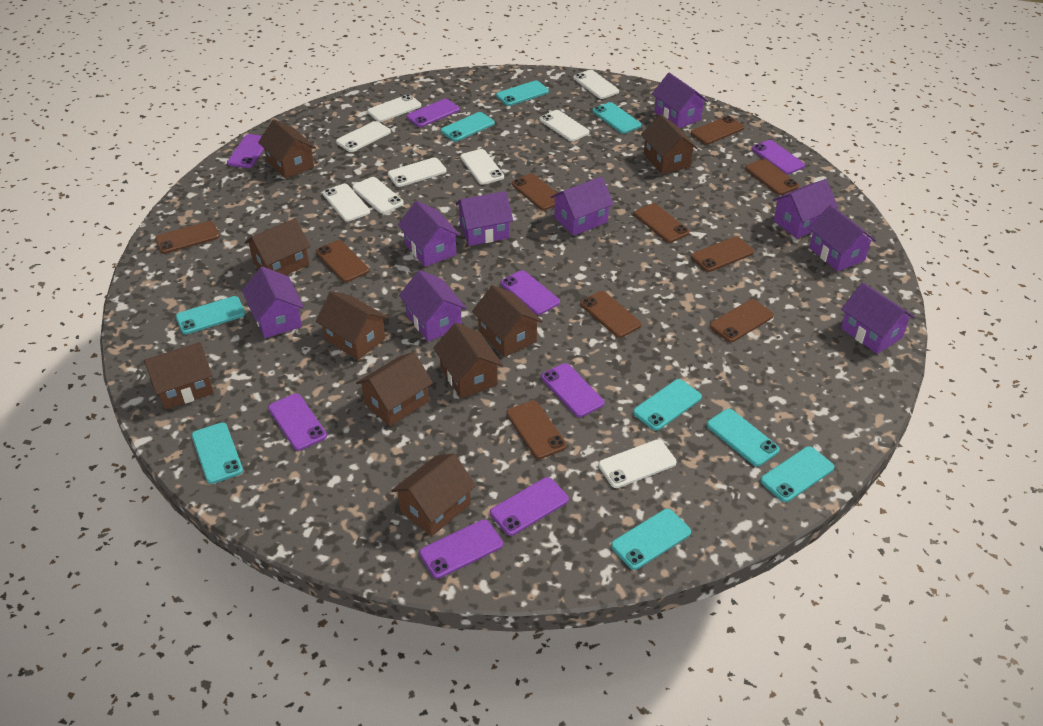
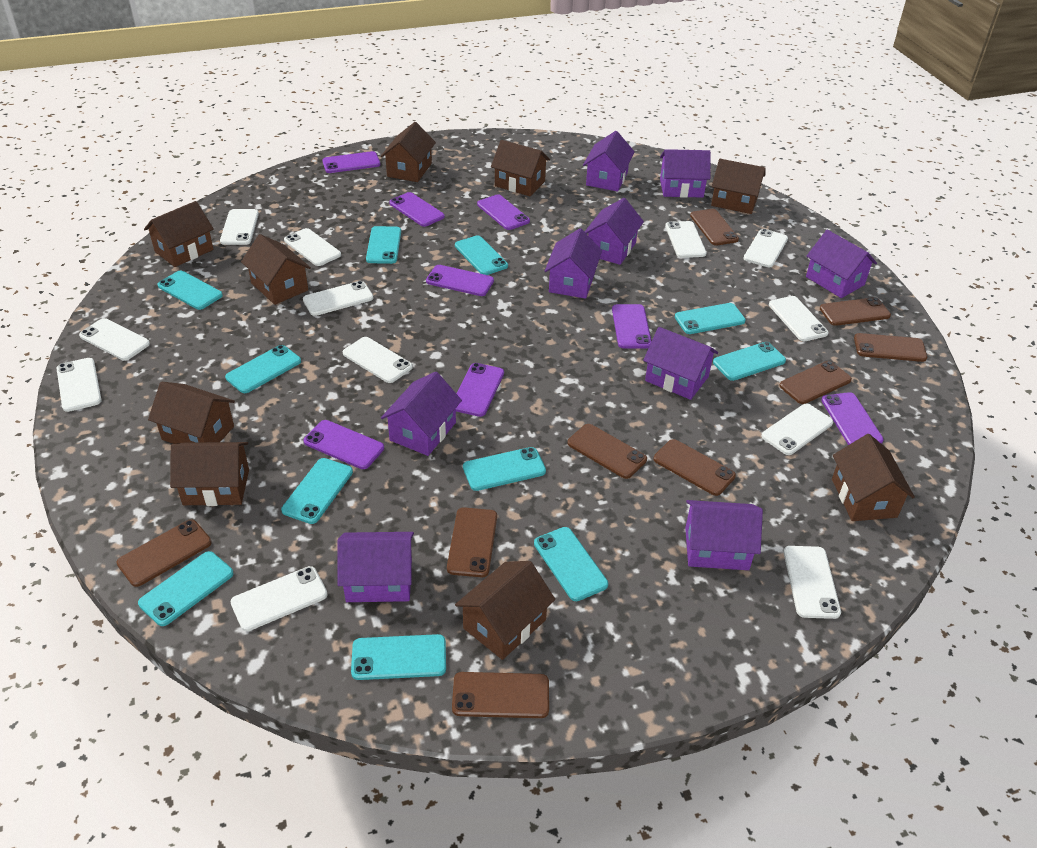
brown phone: 10 -> 9
turquoise phone: 9 -> 11
white phone: 9 -> 12

